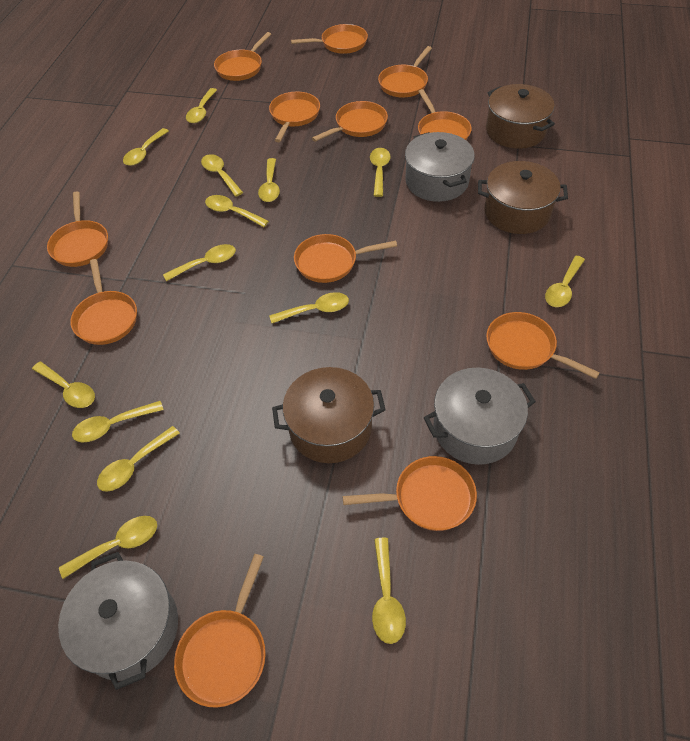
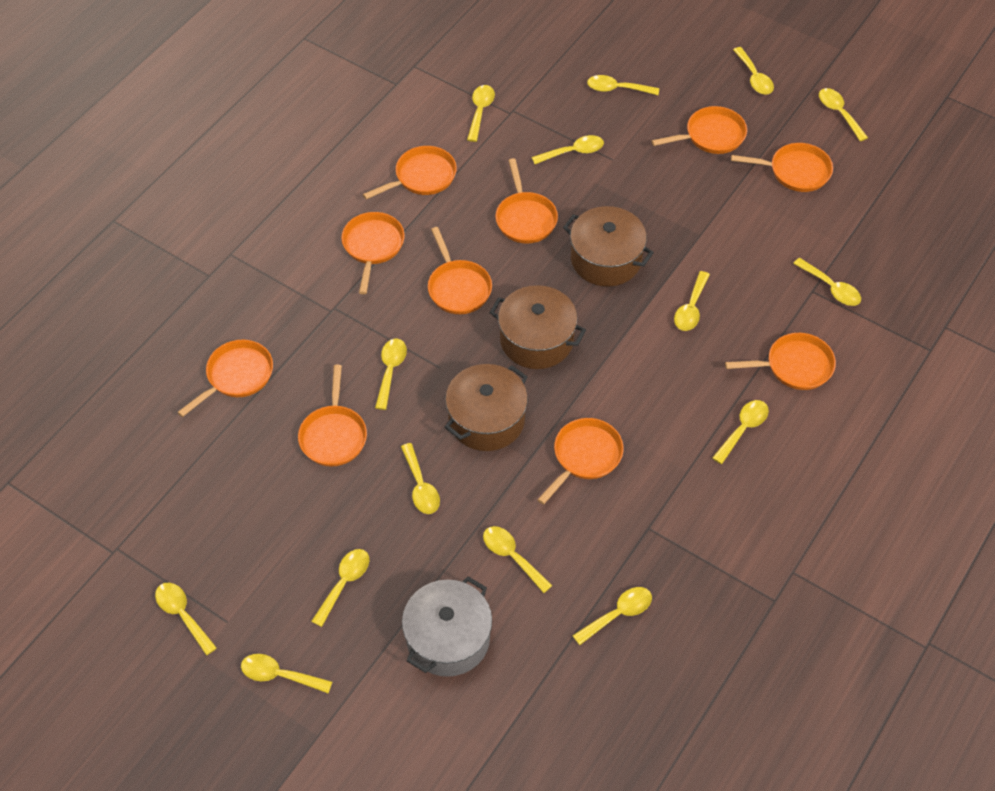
grey pot: 3 -> 1
orange pan: 12 -> 10
yellow spoon: 14 -> 15

